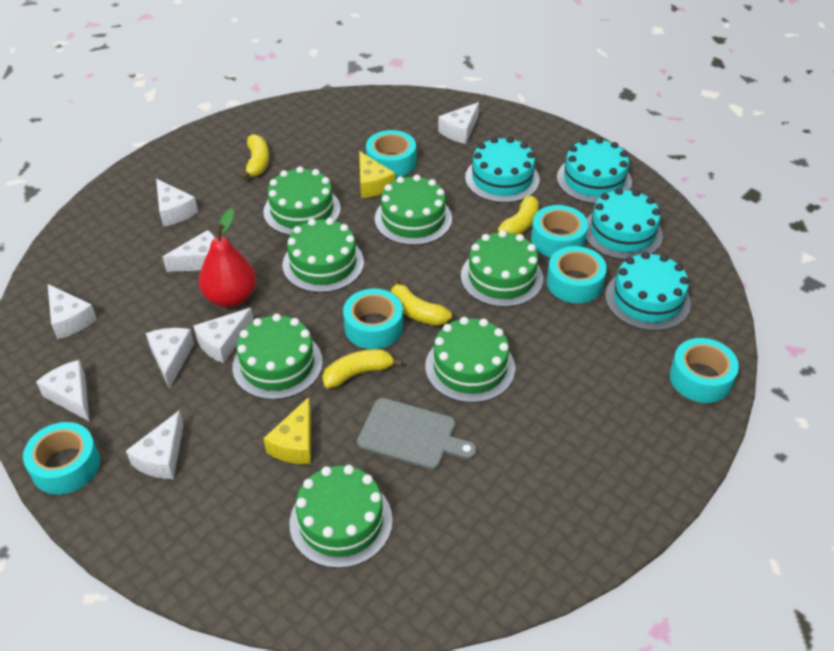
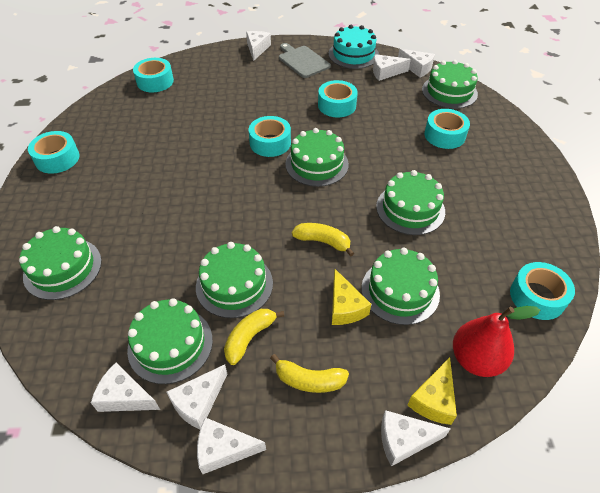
turquoise cake: 4 -> 1
white cheese: 8 -> 7
yellow banana: 4 -> 3

